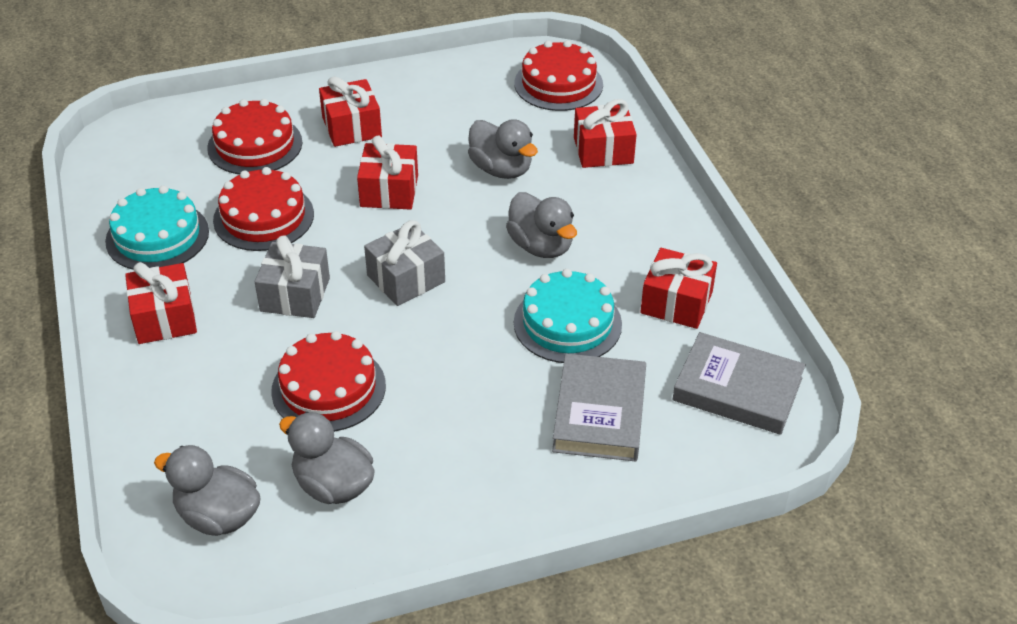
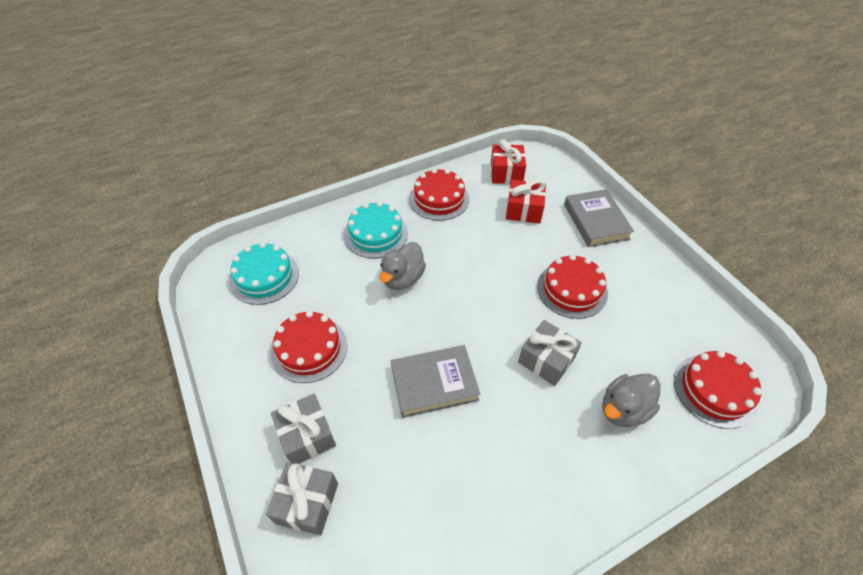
grey duck: 4 -> 2
grey gift: 2 -> 3
red gift: 5 -> 2

